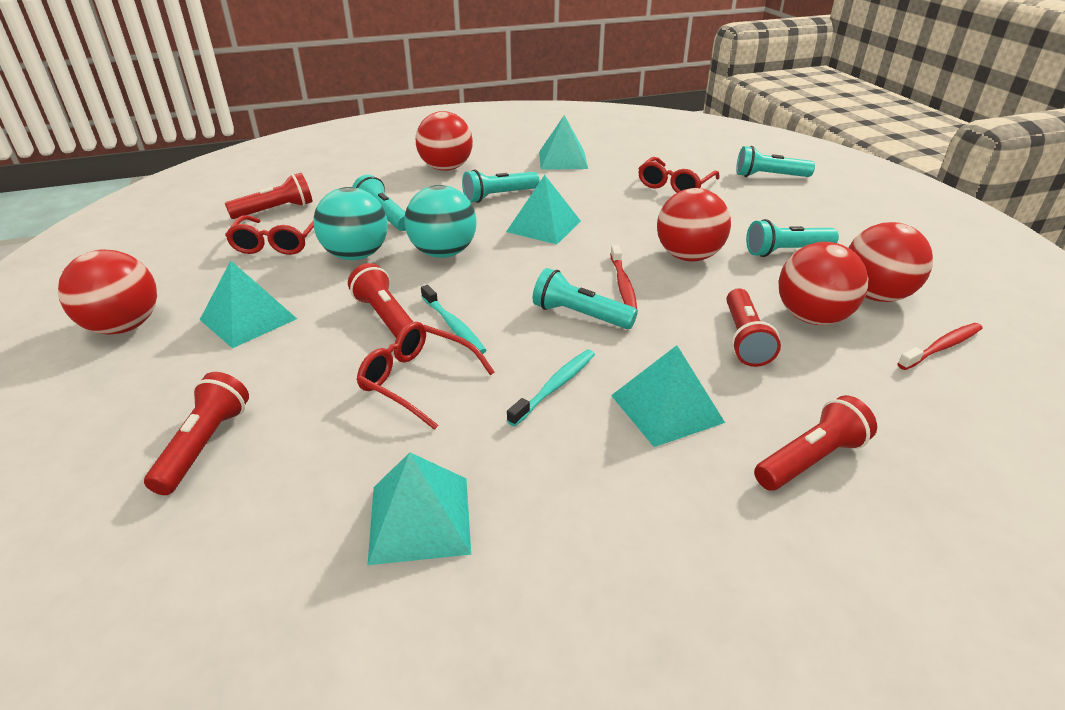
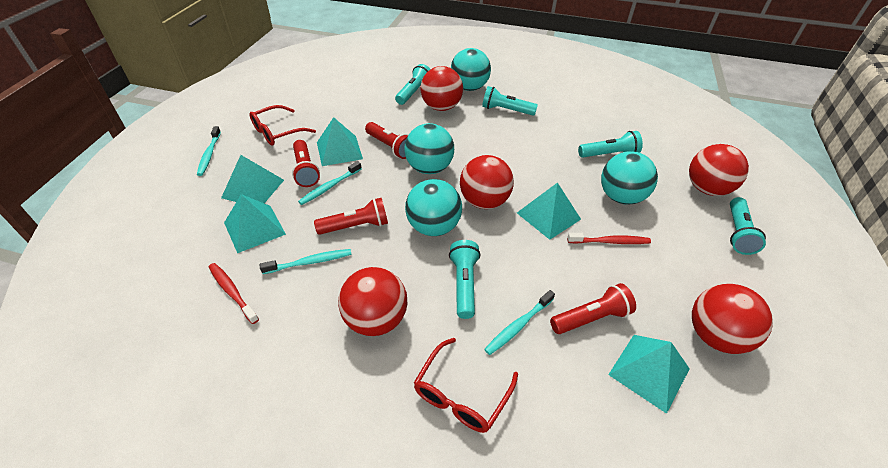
red flashlight: 5 -> 4
red glasses: 3 -> 2
turquoise ball: 2 -> 4
turquoise toothbrush: 2 -> 4

